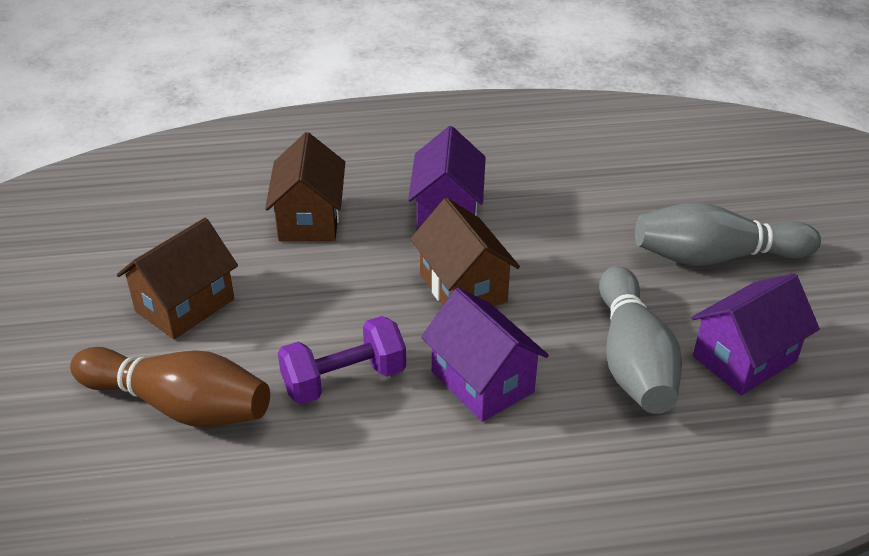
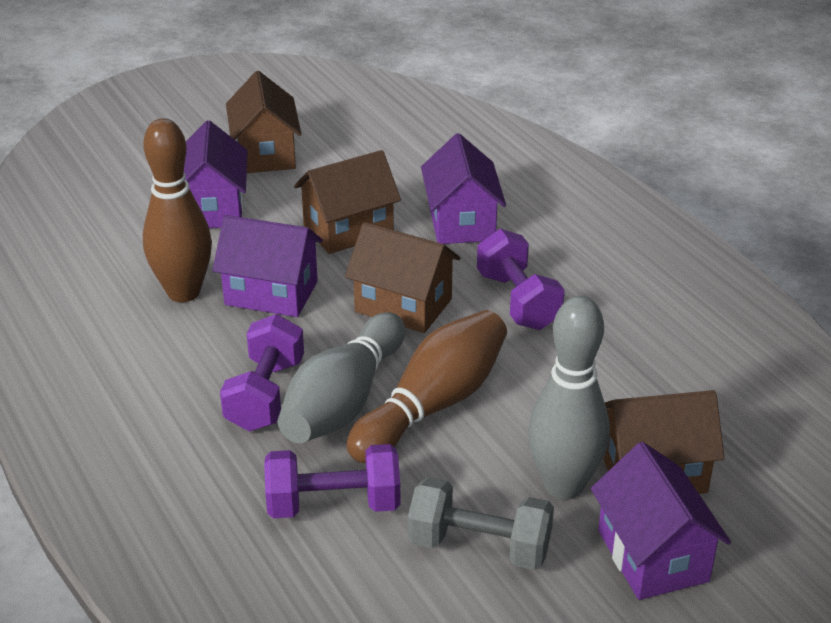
brown bowling pin: 1 -> 2
brown house: 3 -> 4
grey dumbbell: 0 -> 1
purple dumbbell: 1 -> 3
purple house: 3 -> 4

